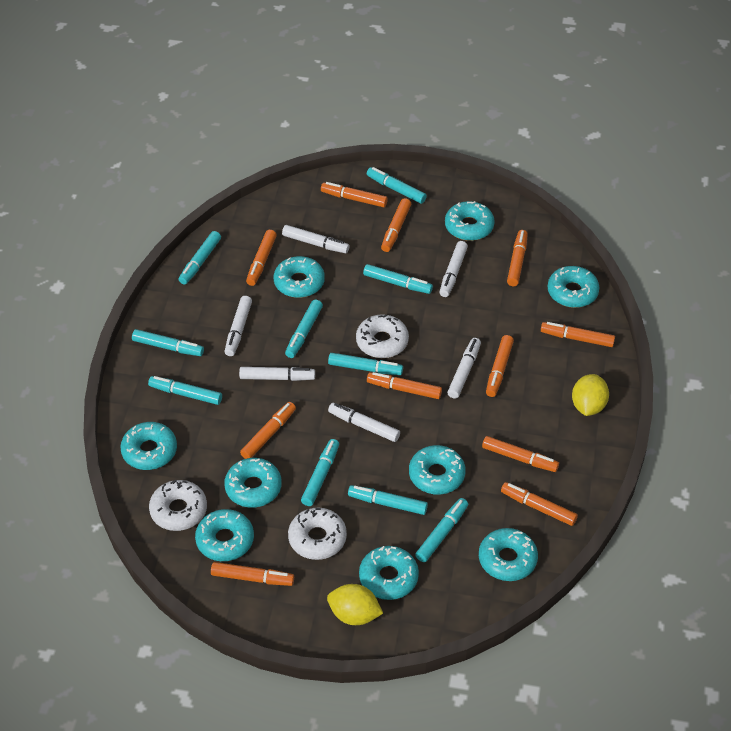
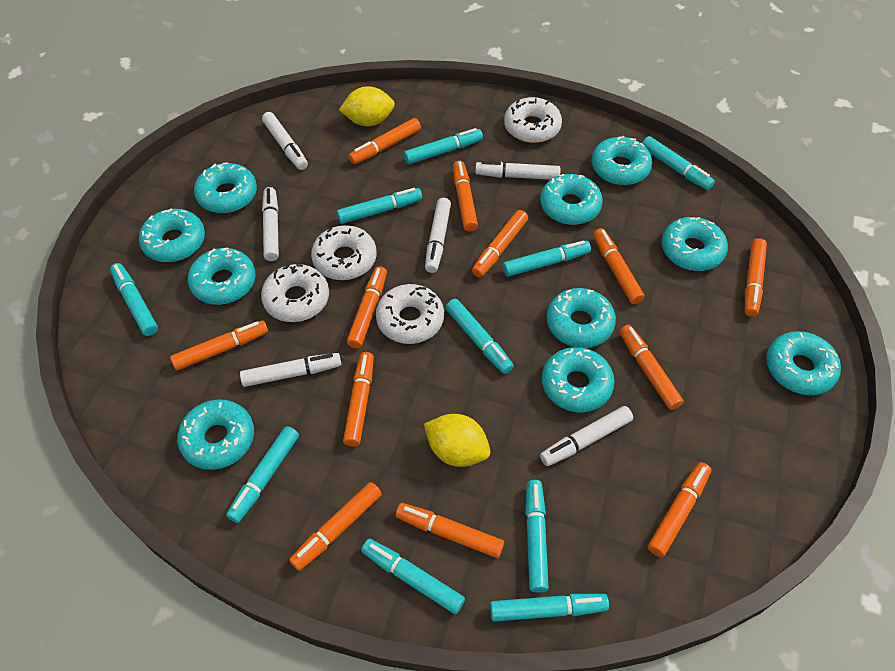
orange marker: 11 -> 12
turquoise donut: 9 -> 10
white donut: 3 -> 4

